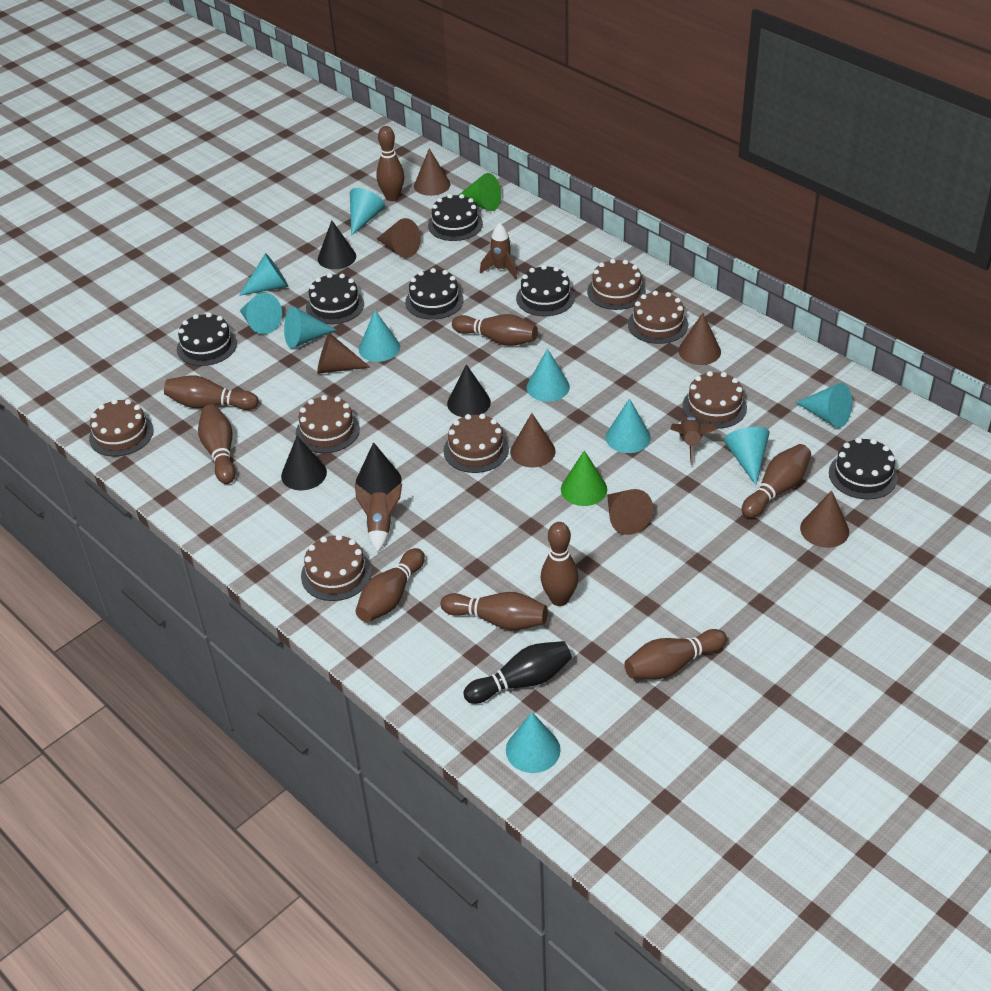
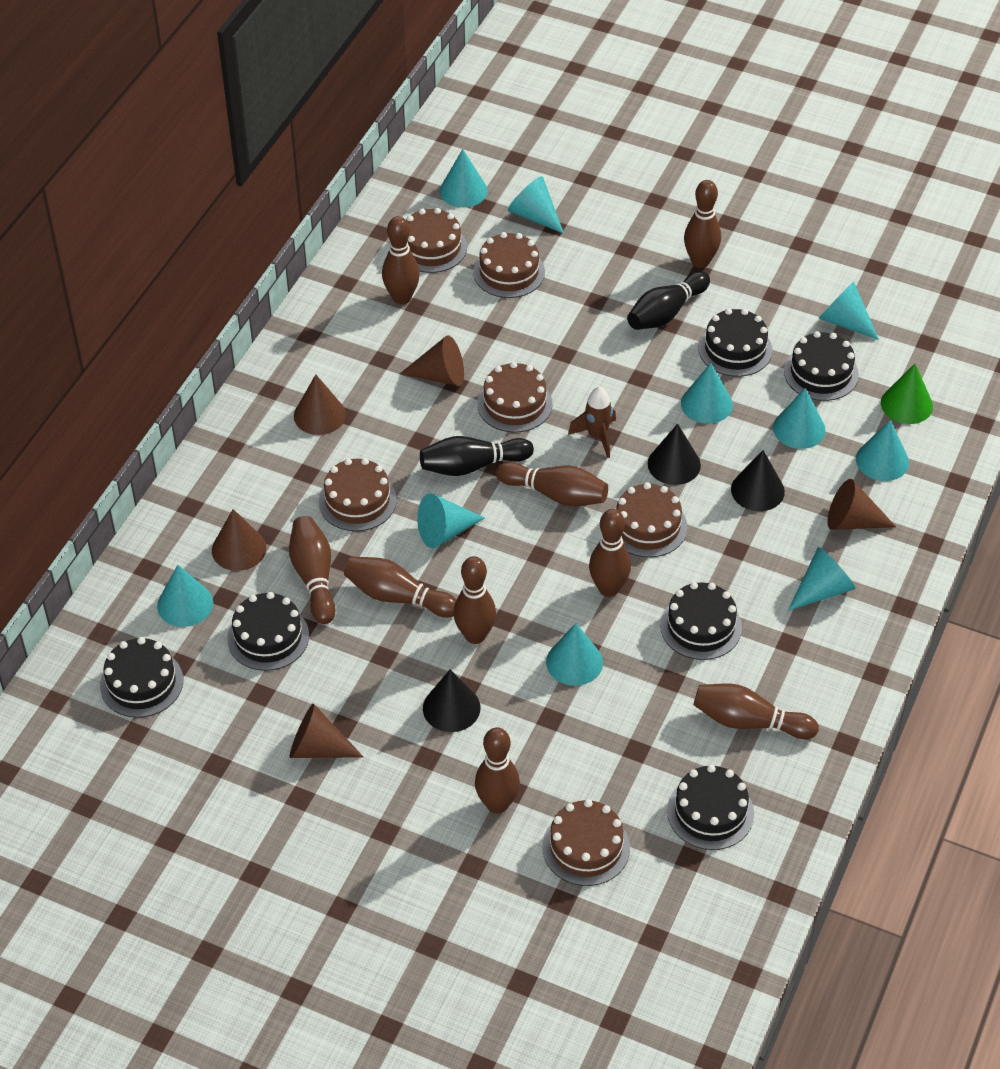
black bowling pin: 1 -> 2
black cone: 4 -> 3
brown cake: 7 -> 6
brown cone: 7 -> 5
brown rocket: 3 -> 1
green cone: 2 -> 1

